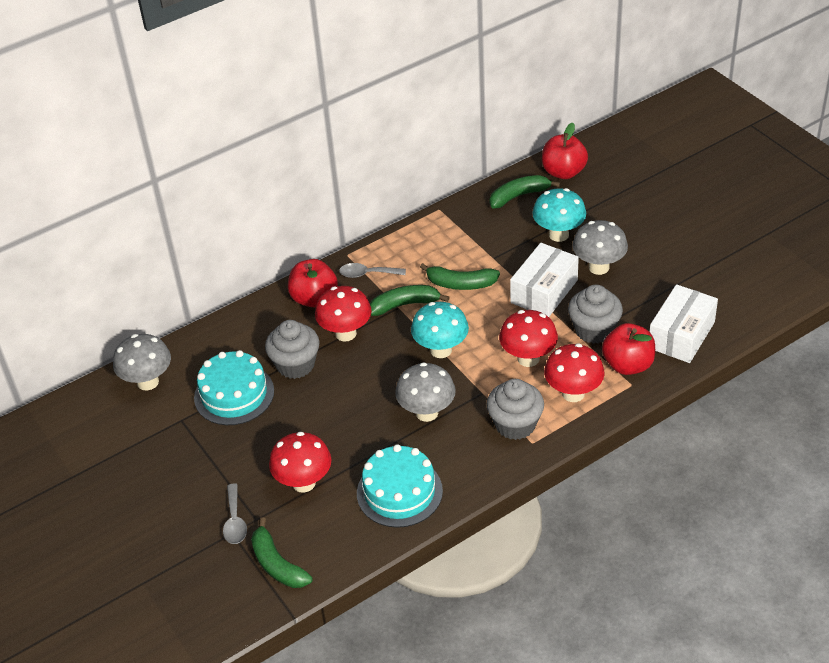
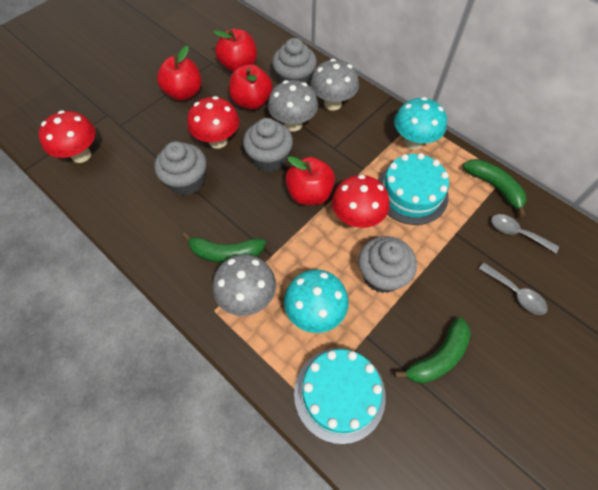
green banana: 4 -> 3
grey cupcake: 3 -> 4
red apple: 3 -> 4
red mushroom: 4 -> 3
white box: 2 -> 0

